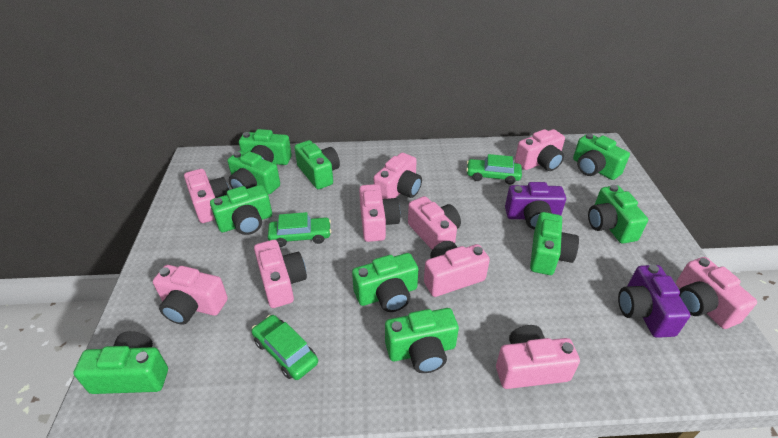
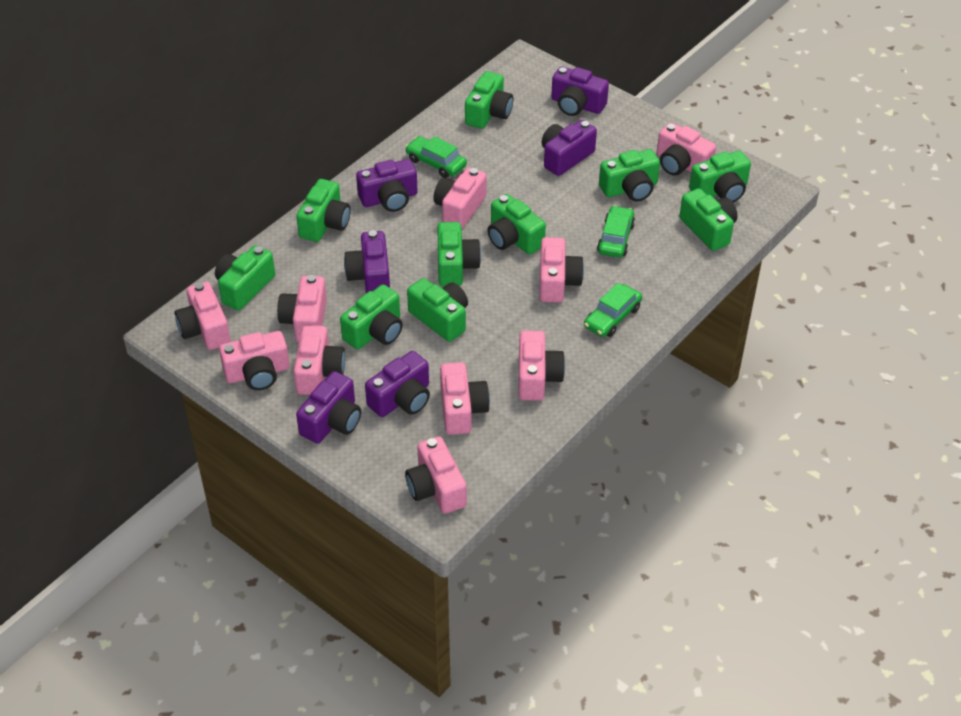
purple camera: 2 -> 6

